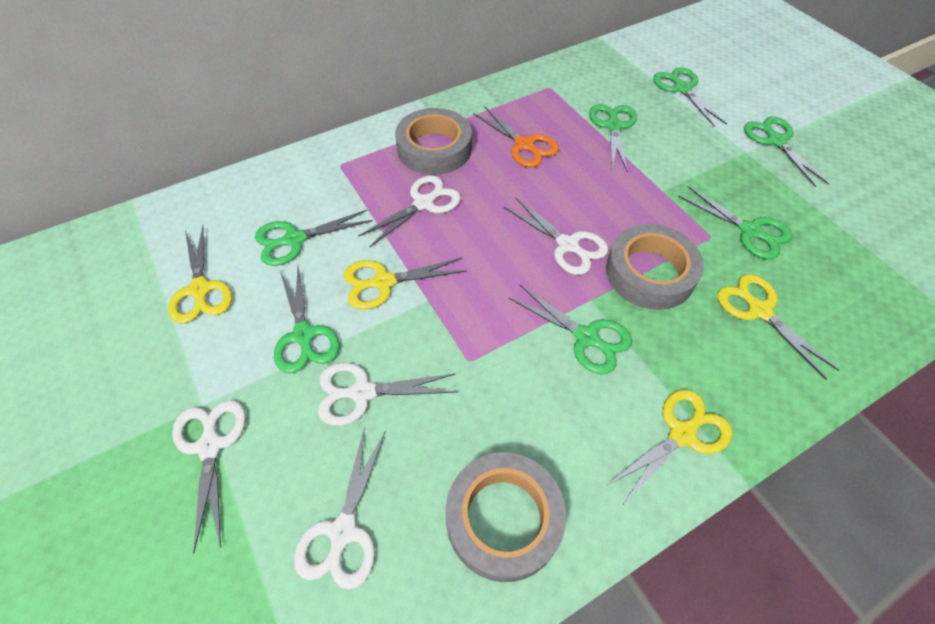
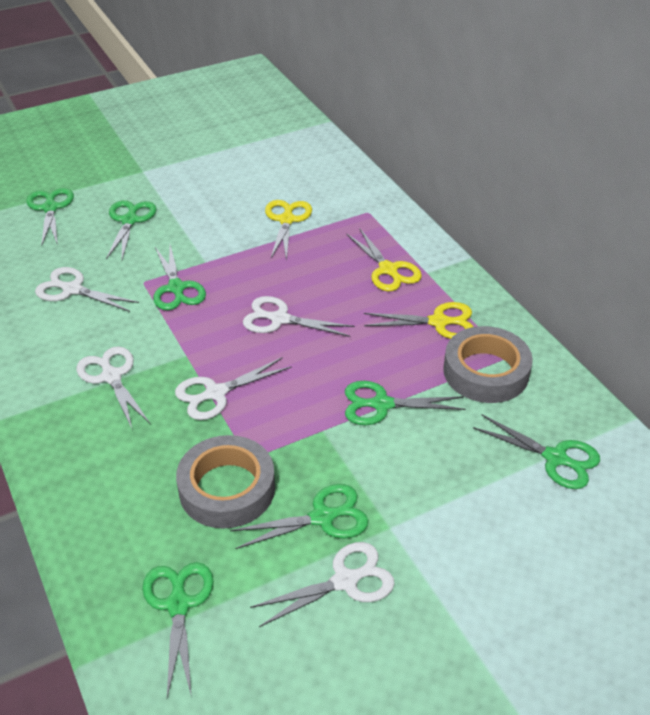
grey tape: 3 -> 2
orange scissors: 1 -> 0
yellow scissors: 4 -> 3

